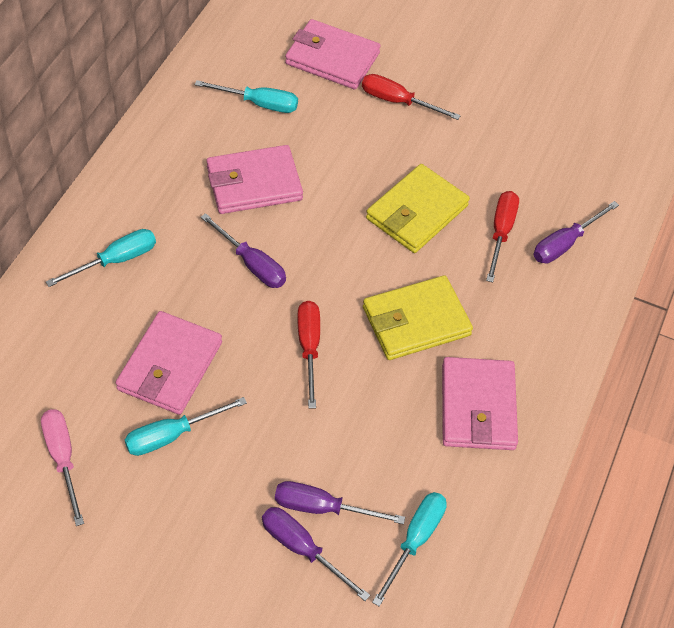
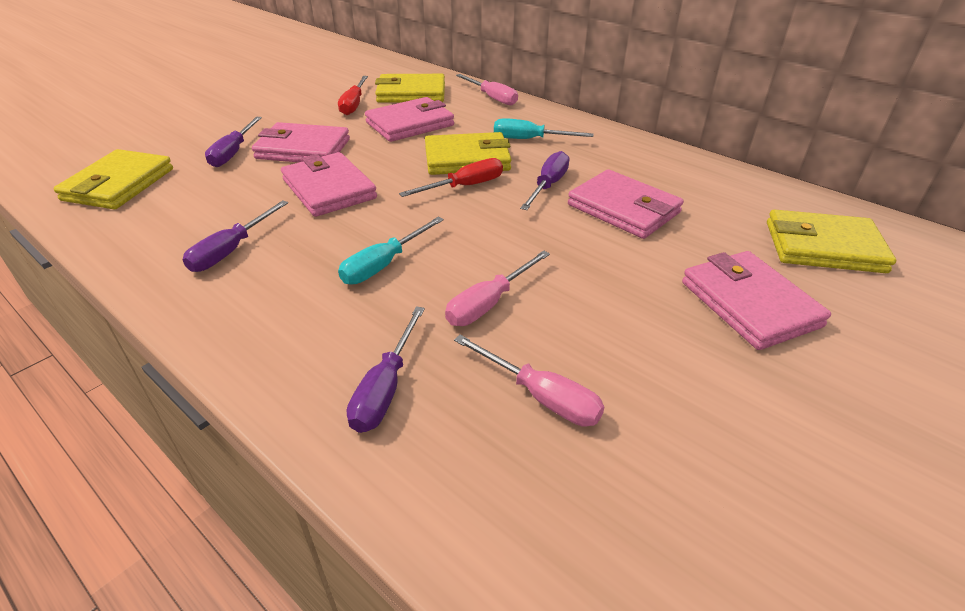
pink screwdriver: 1 -> 3
pink wallet: 4 -> 5
red screwdriver: 3 -> 2
turquoise screwdriver: 4 -> 2
yellow wallet: 2 -> 4

